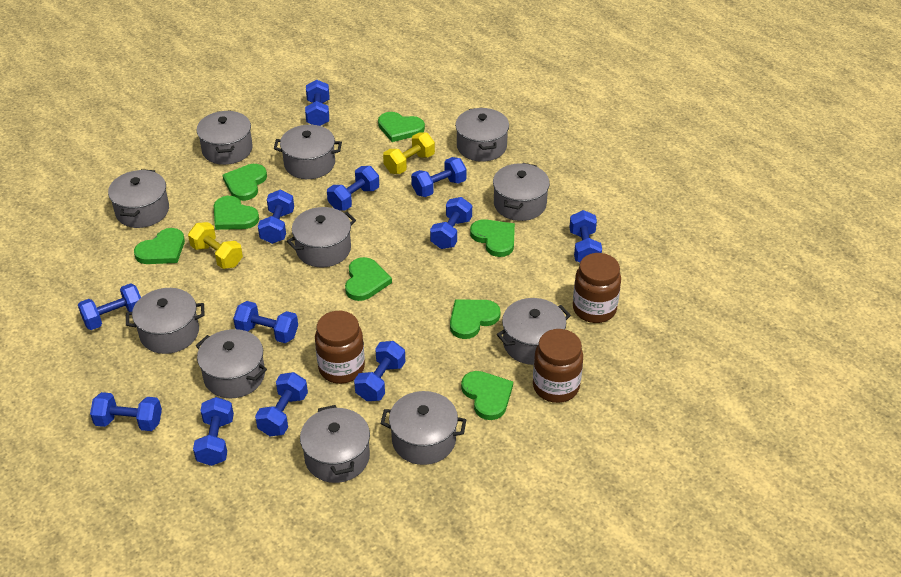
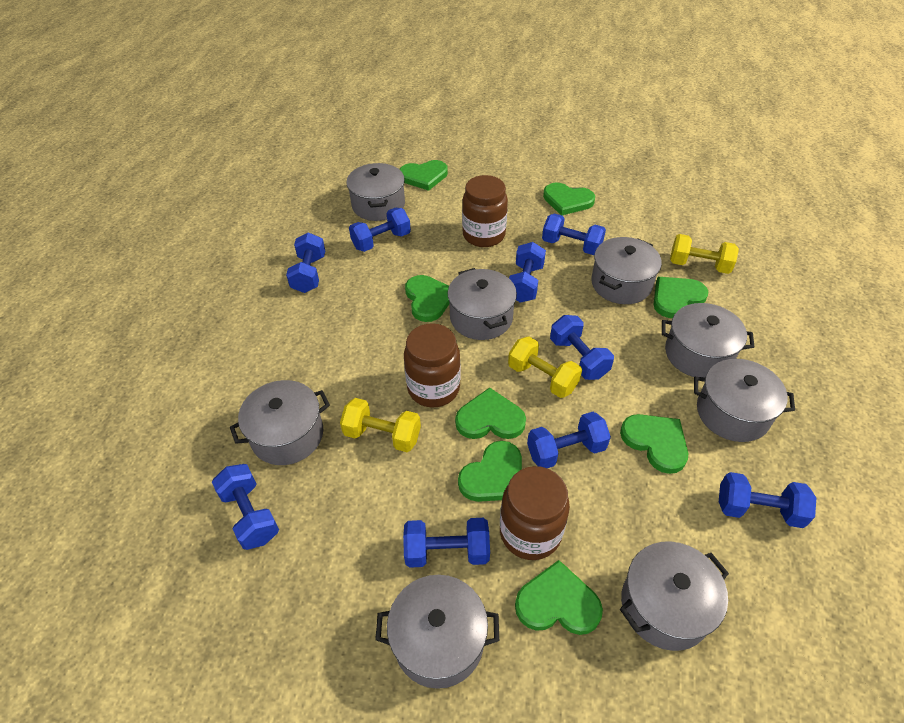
blue dumbbell: 12 -> 9
grey pot: 11 -> 8
yellow dumbbell: 2 -> 3

